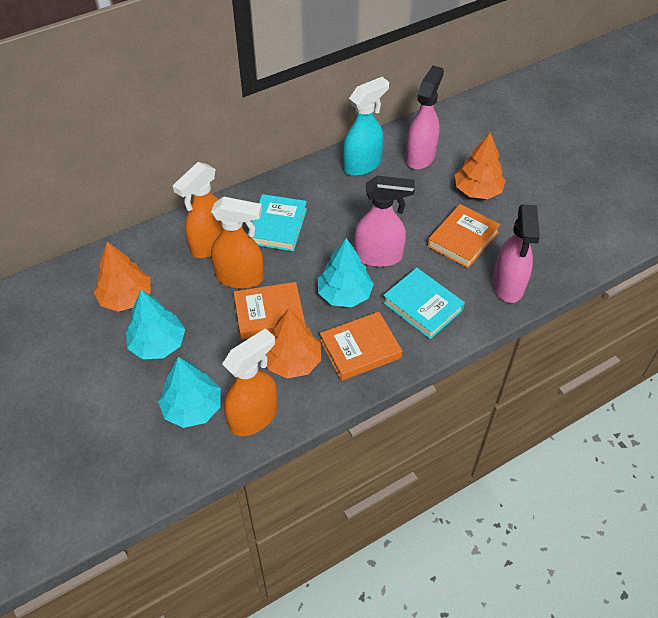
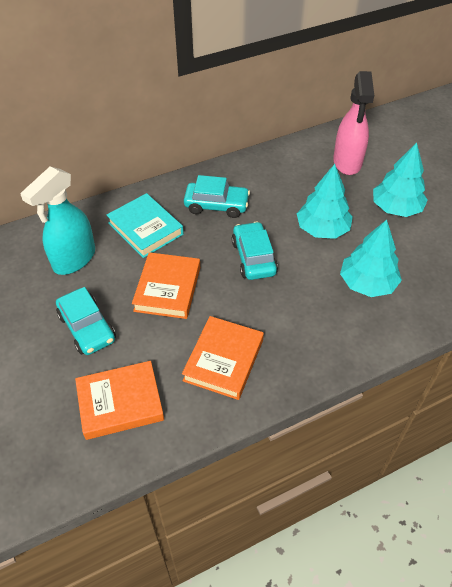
orange spray bottle: 3 -> 0
orange tree: 3 -> 0
pink spray bottle: 3 -> 1
turquoise book: 2 -> 1
turquoise car: 0 -> 3

